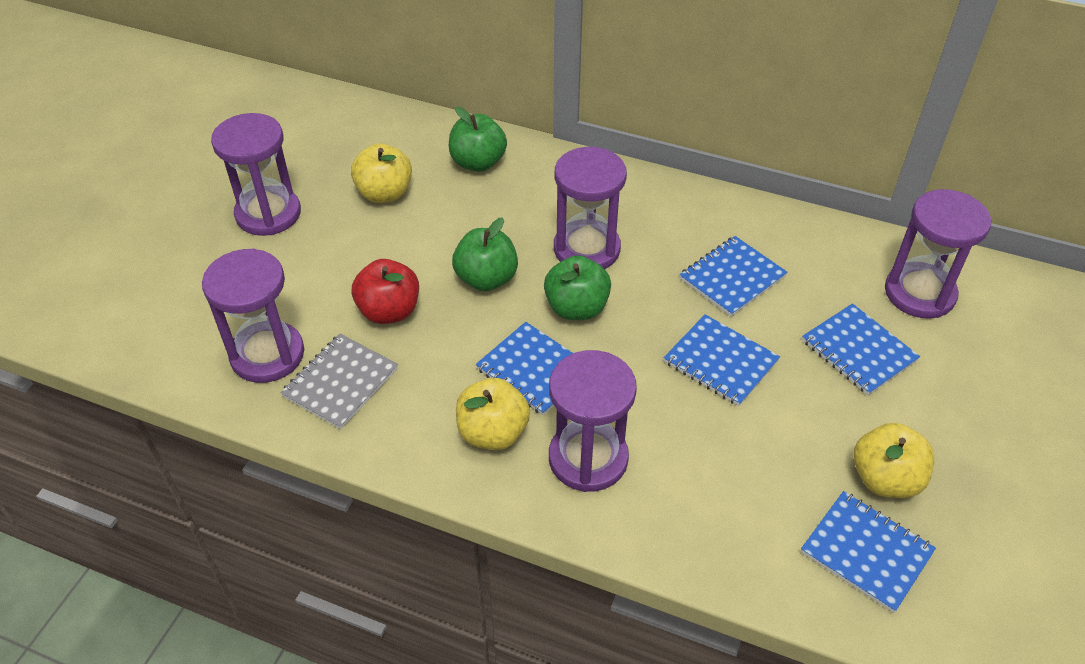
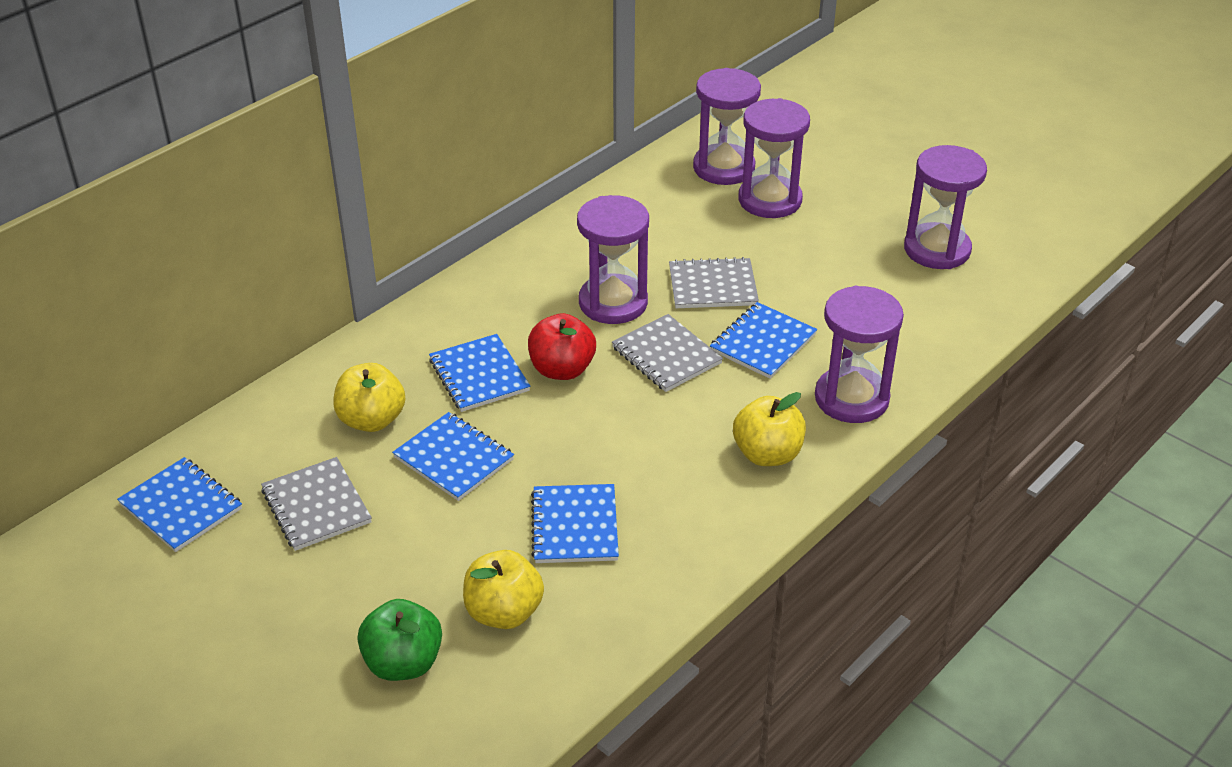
green apple: 3 -> 1
grey notebook: 1 -> 3

